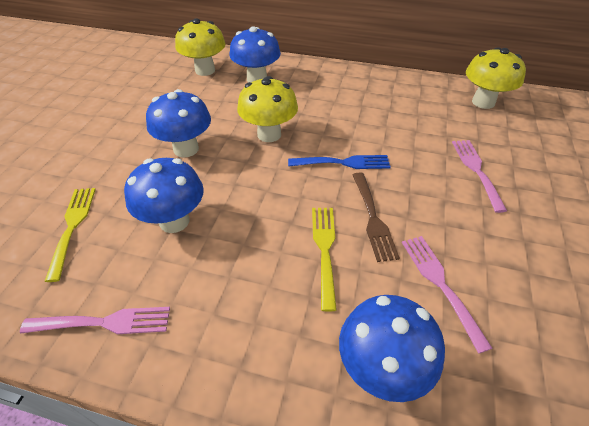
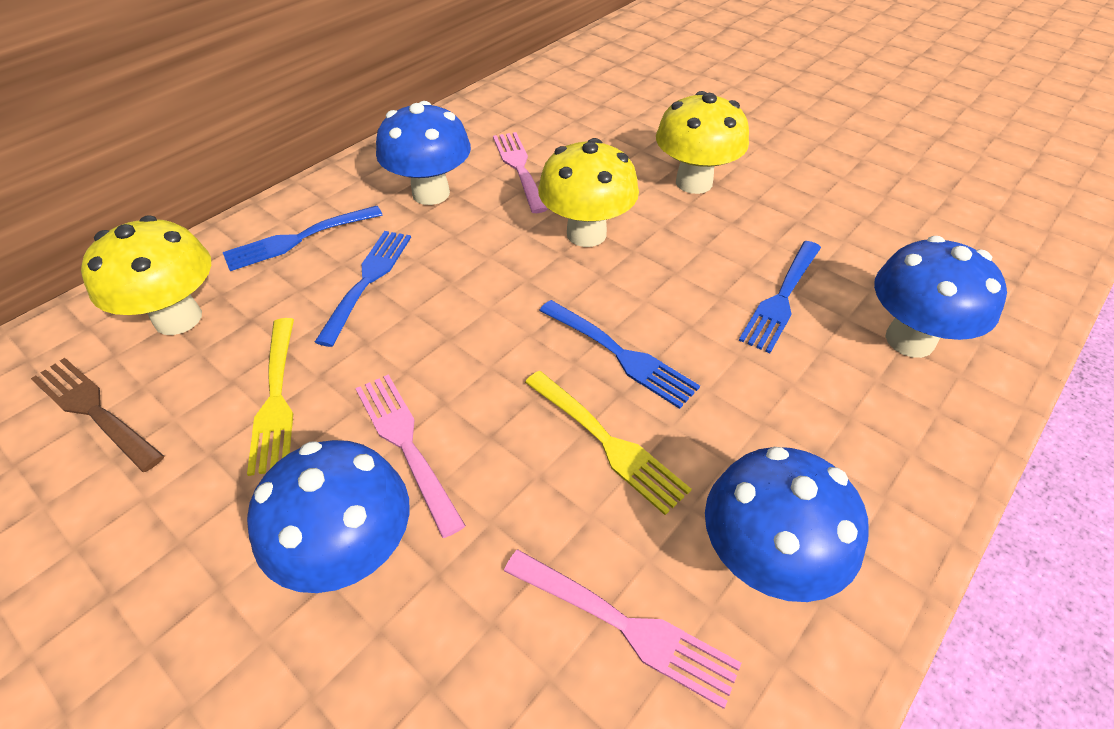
blue fork: 1 -> 4

